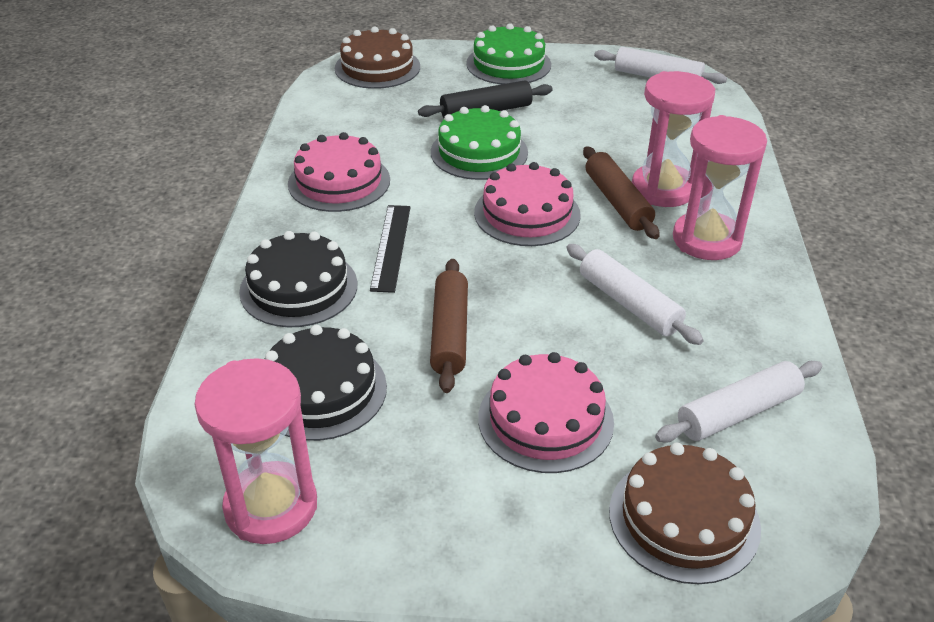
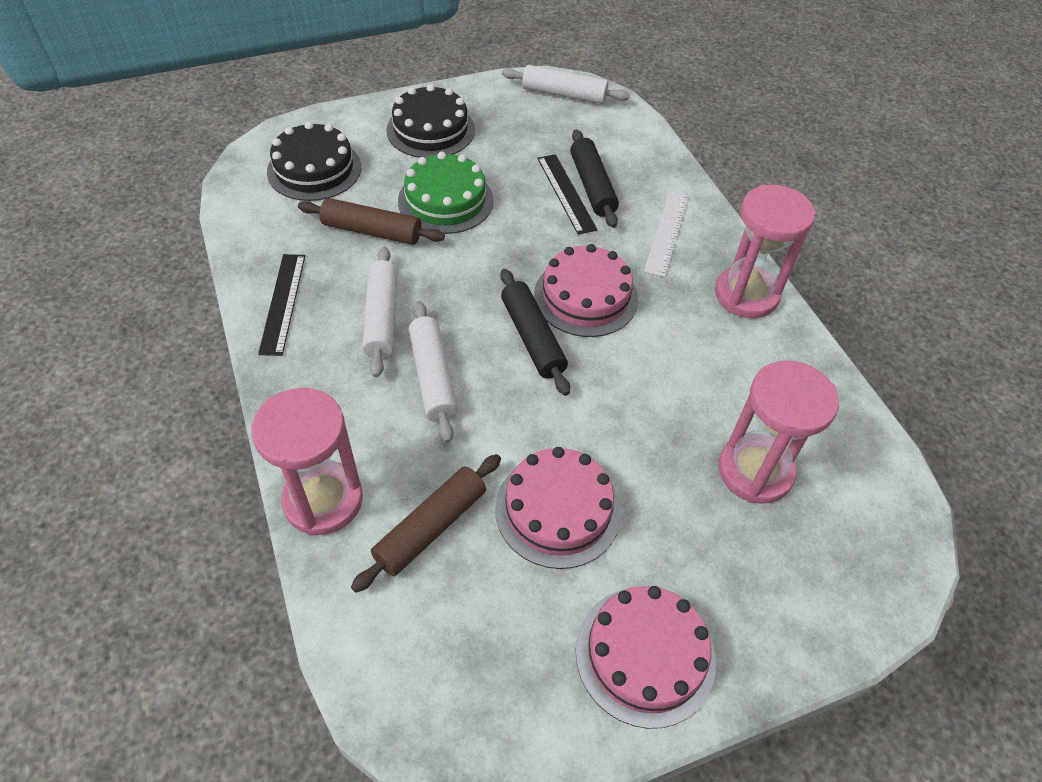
black rolling pin: 1 -> 2
black ruler: 1 -> 2
brown cake: 2 -> 0
green cake: 2 -> 1
white ruler: 0 -> 1

